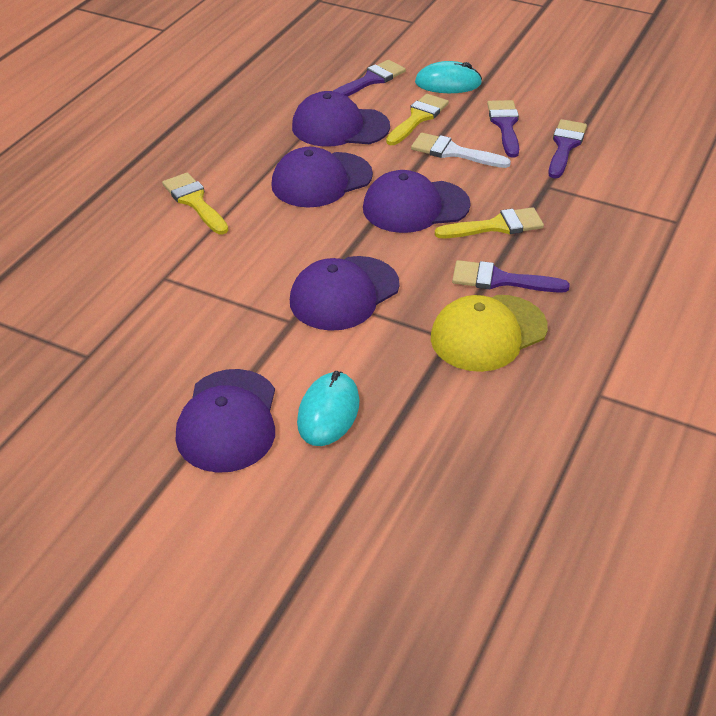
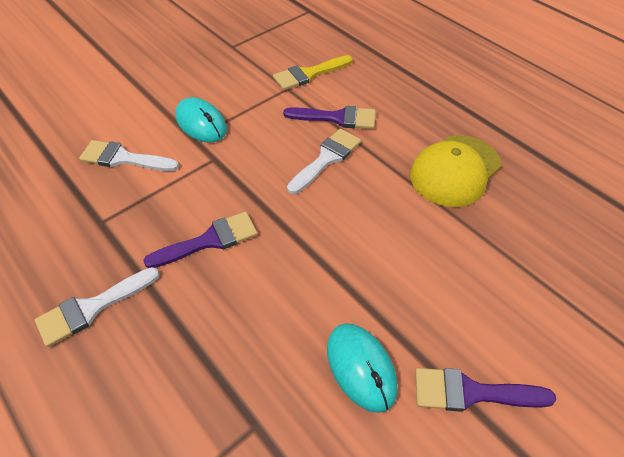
purple brush: 4 -> 3
purple cap: 5 -> 0
white brush: 1 -> 3
yellow brush: 3 -> 1

